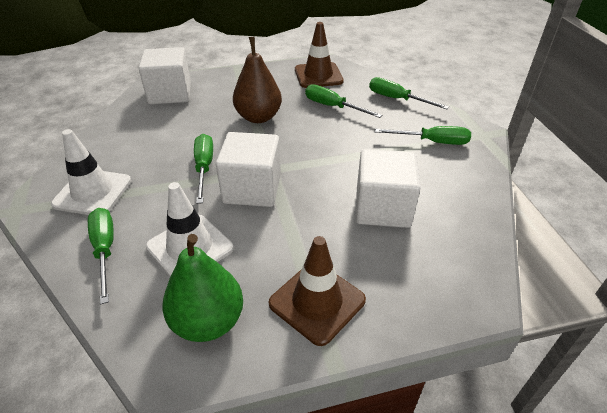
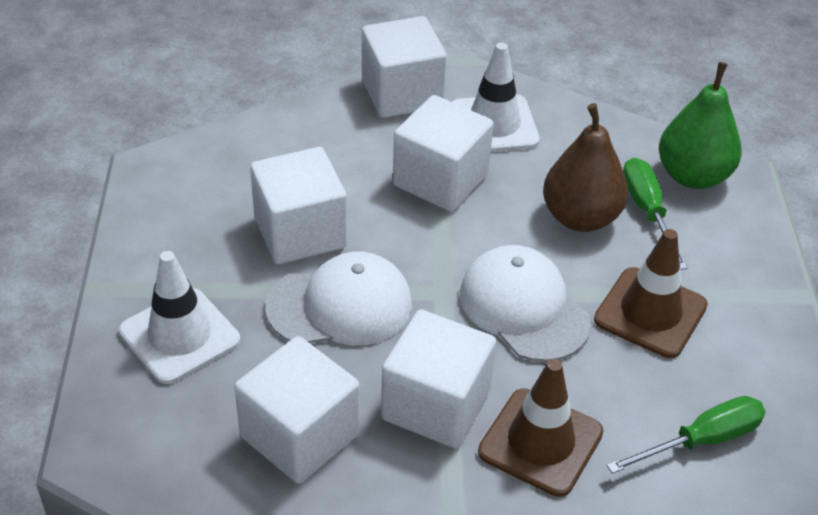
green screwdriver: 5 -> 2
white cap: 0 -> 2
white cube: 3 -> 5

